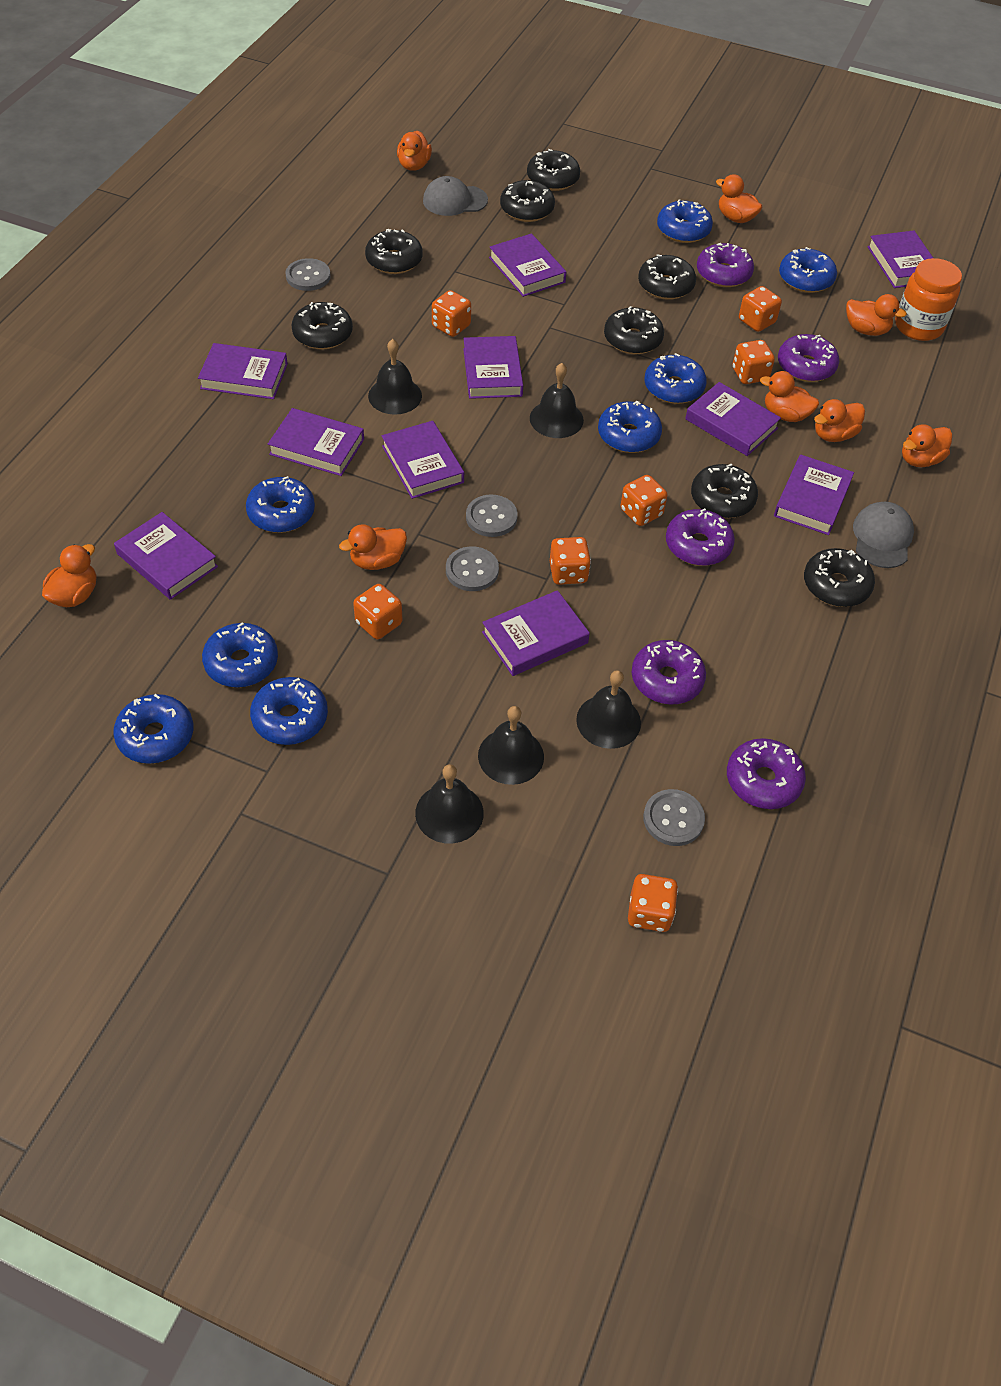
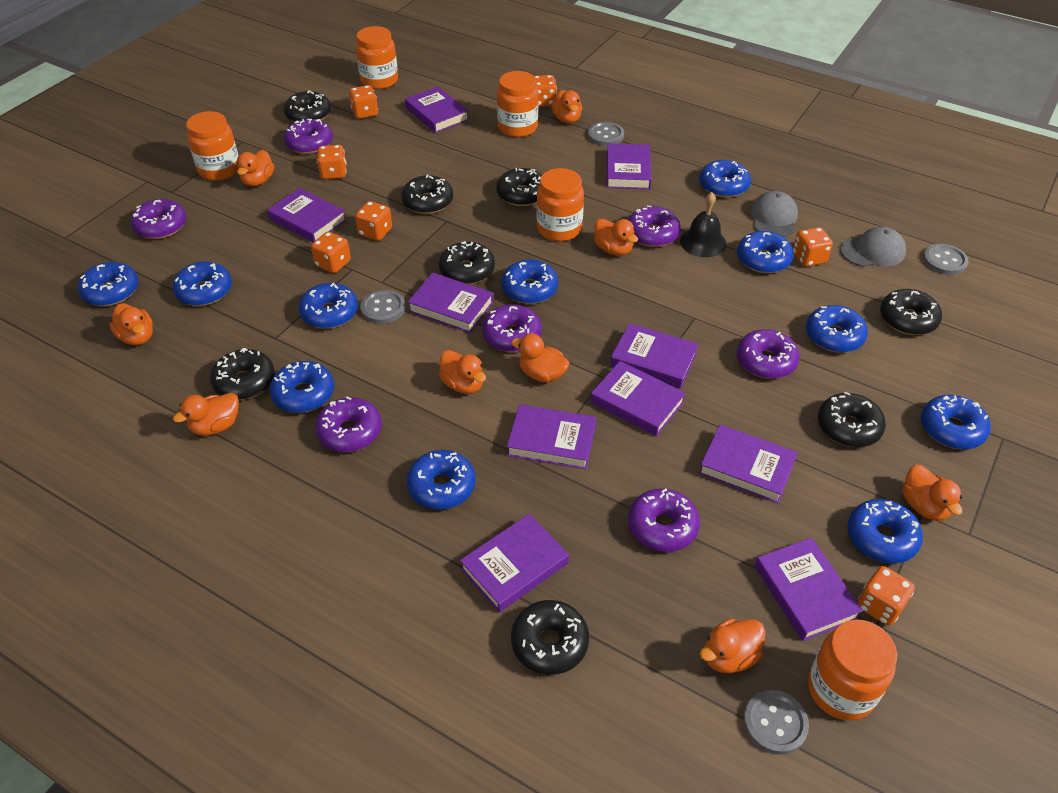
black bell: 5 -> 1
blue donut: 8 -> 11
orange duck: 8 -> 9
orange jar: 1 -> 5
purple donut: 5 -> 7

